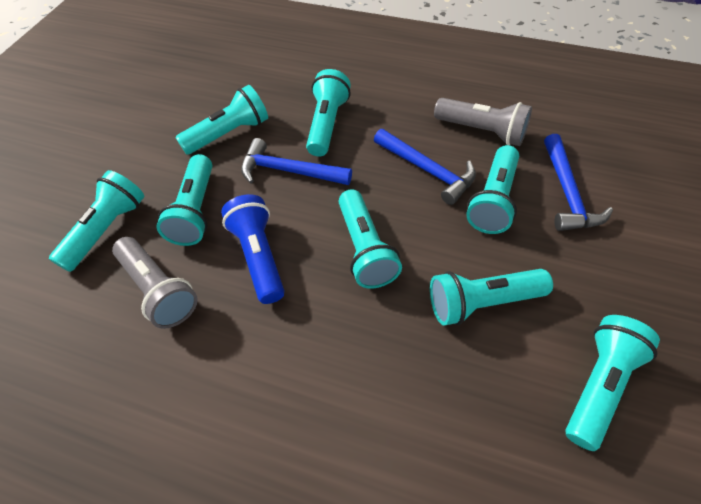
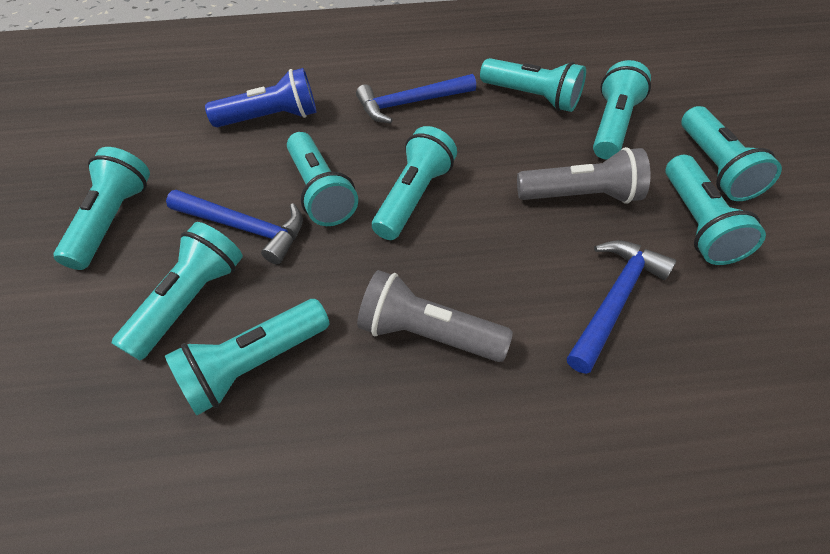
turquoise flashlight: 8 -> 9

